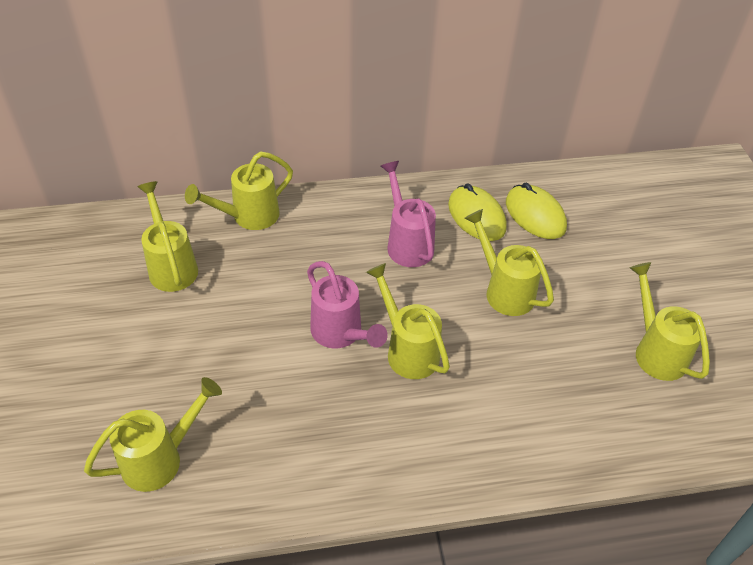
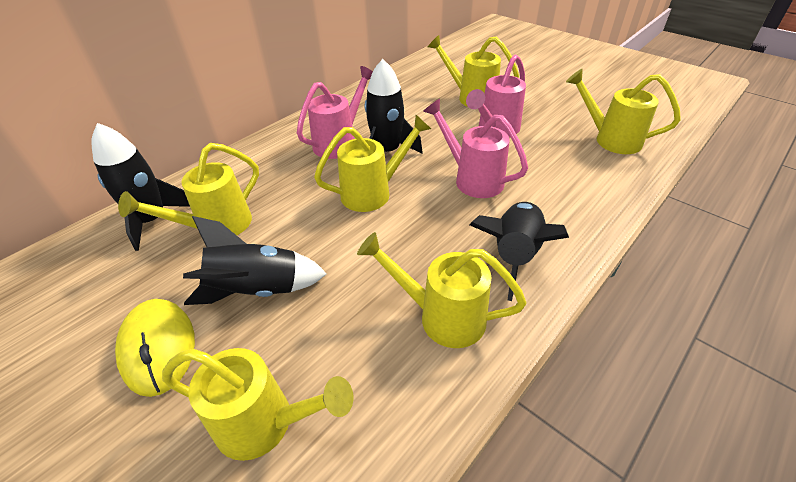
black rocket: 0 -> 4
pink watering can: 2 -> 3
yellow mouse: 2 -> 1

